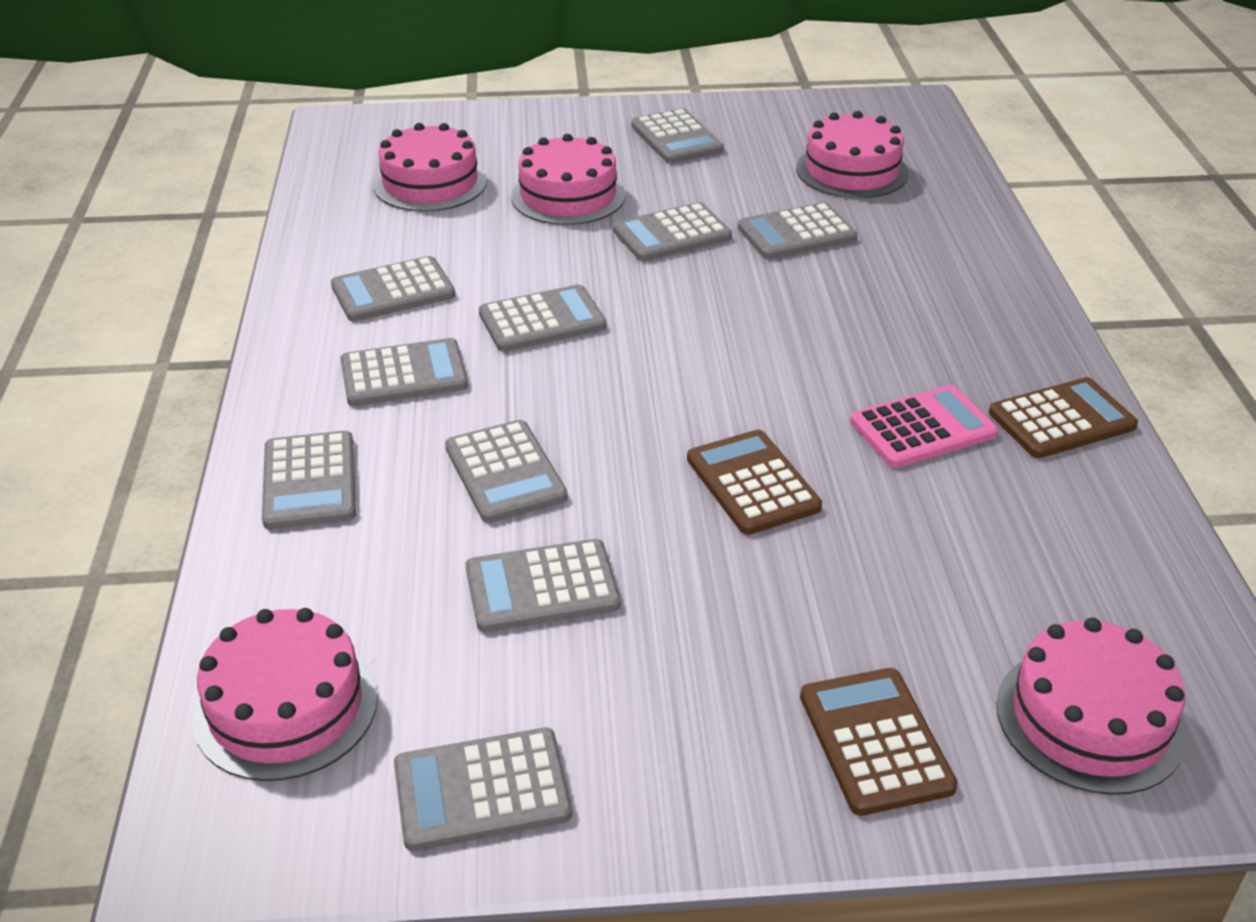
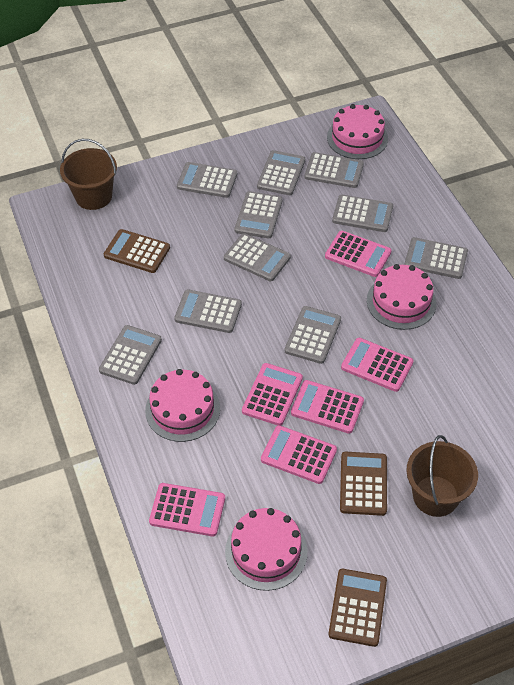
brown bucket: 0 -> 2
pink cake: 5 -> 4
pink calculator: 1 -> 6

